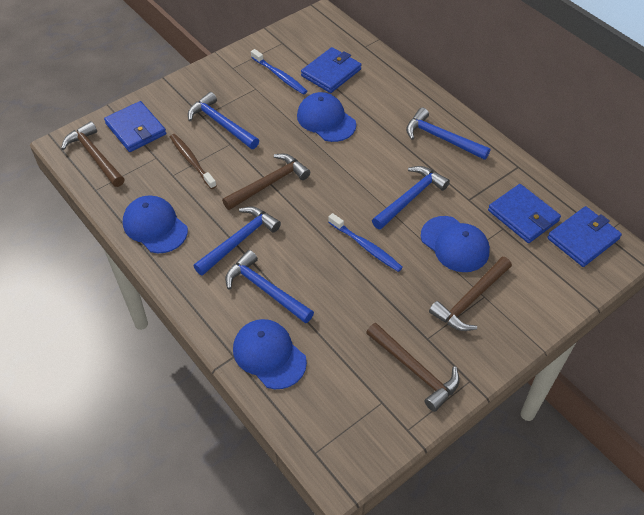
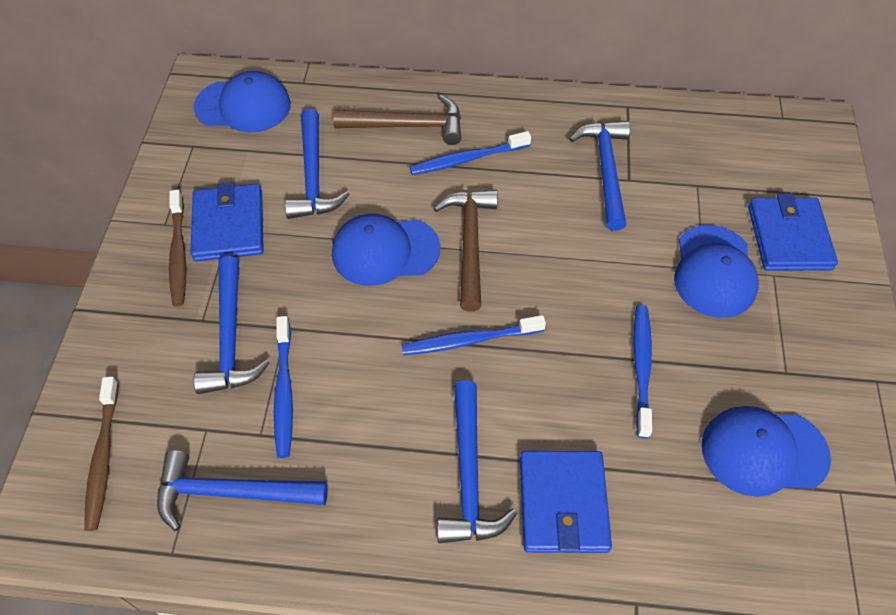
blue toothbrush: 2 -> 4
blue wallet: 4 -> 3
brown hammer: 4 -> 2
brown toothbrush: 1 -> 2

